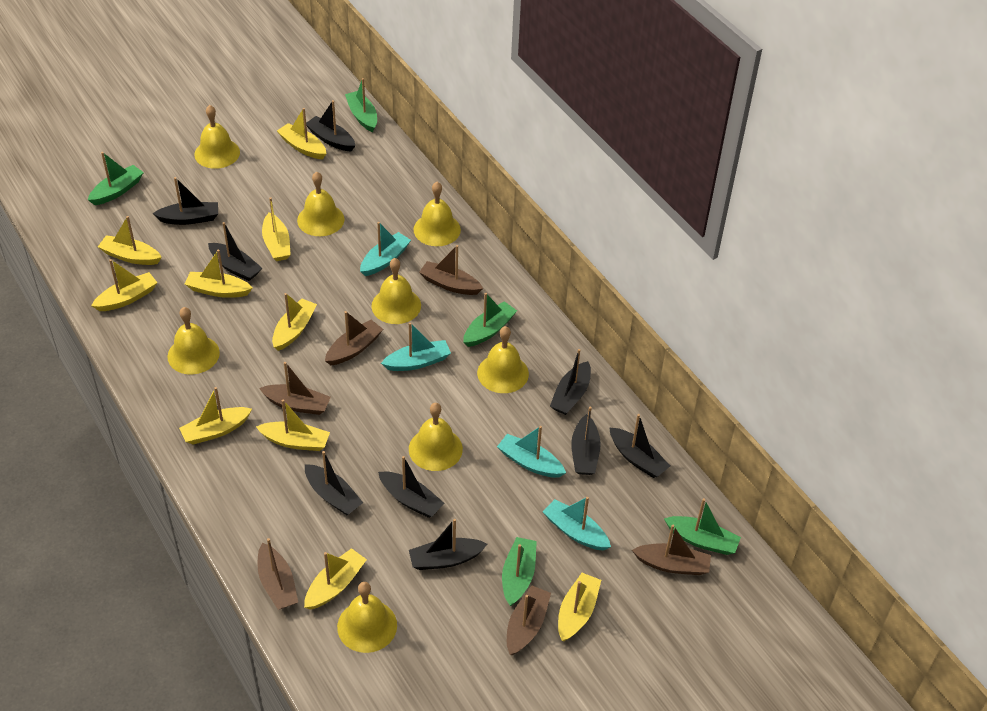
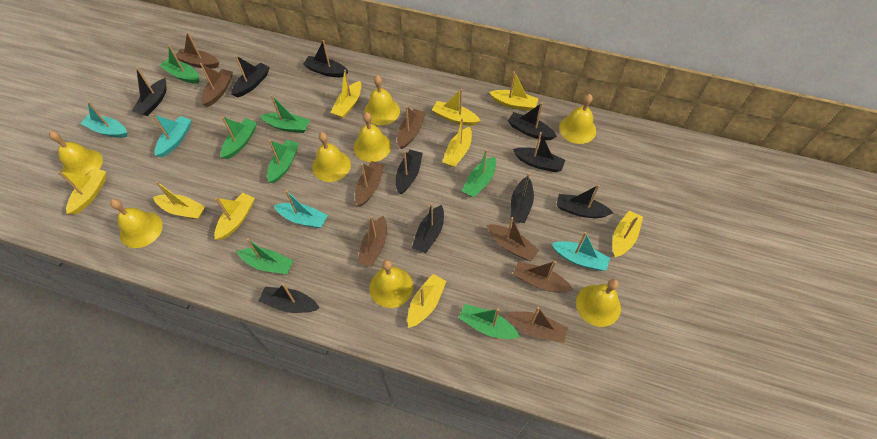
black boat: 9 -> 10
brown boat: 6 -> 8
green boat: 5 -> 7
yellow boat: 10 -> 9

